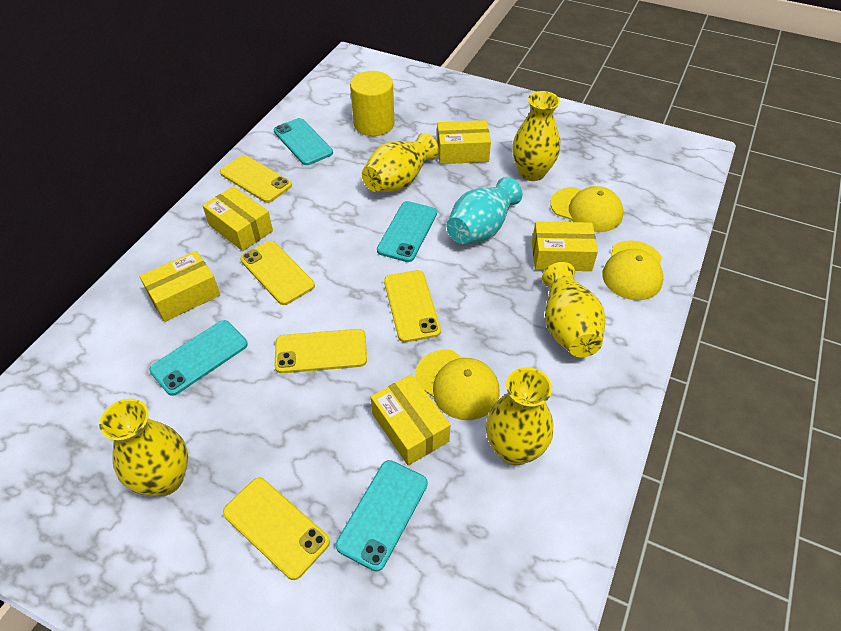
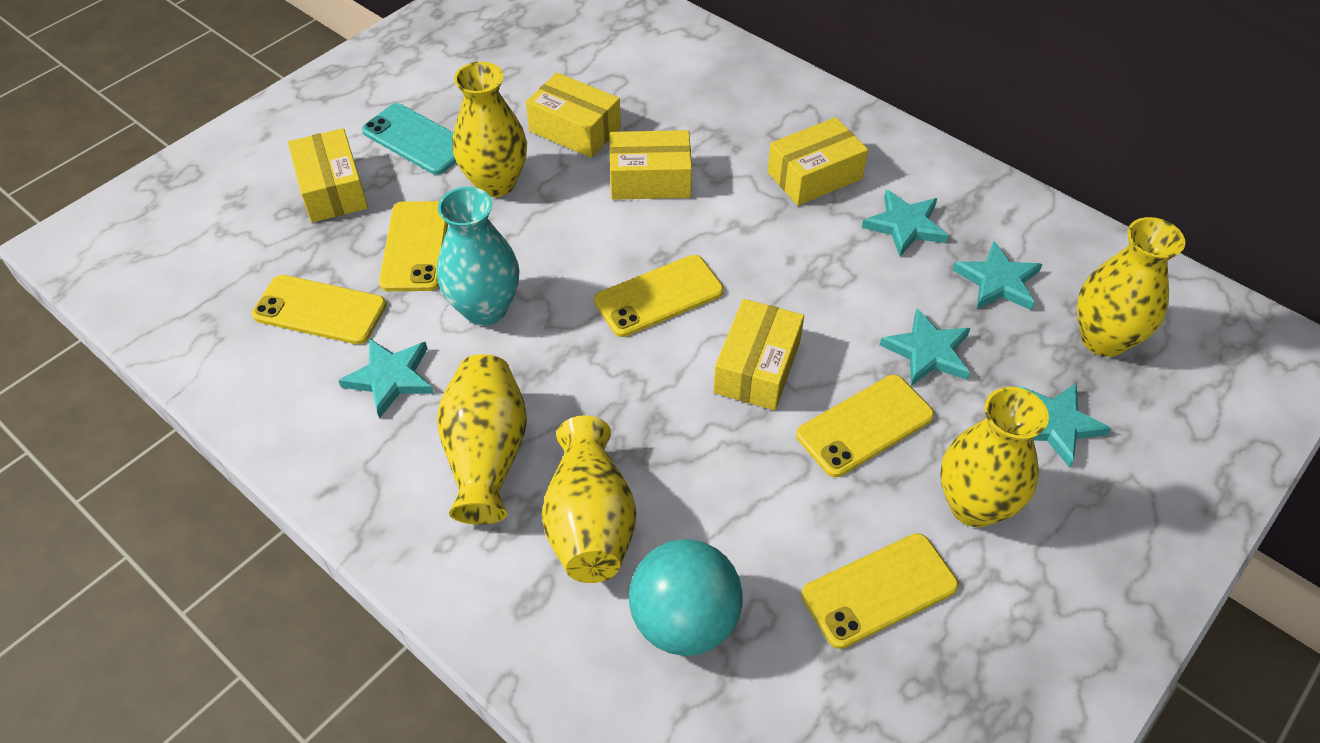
turquoise ball: 0 -> 1
turquoise phone: 4 -> 1
turquoise star: 0 -> 5
yellow cap: 3 -> 0
yellow cylinder: 1 -> 0

